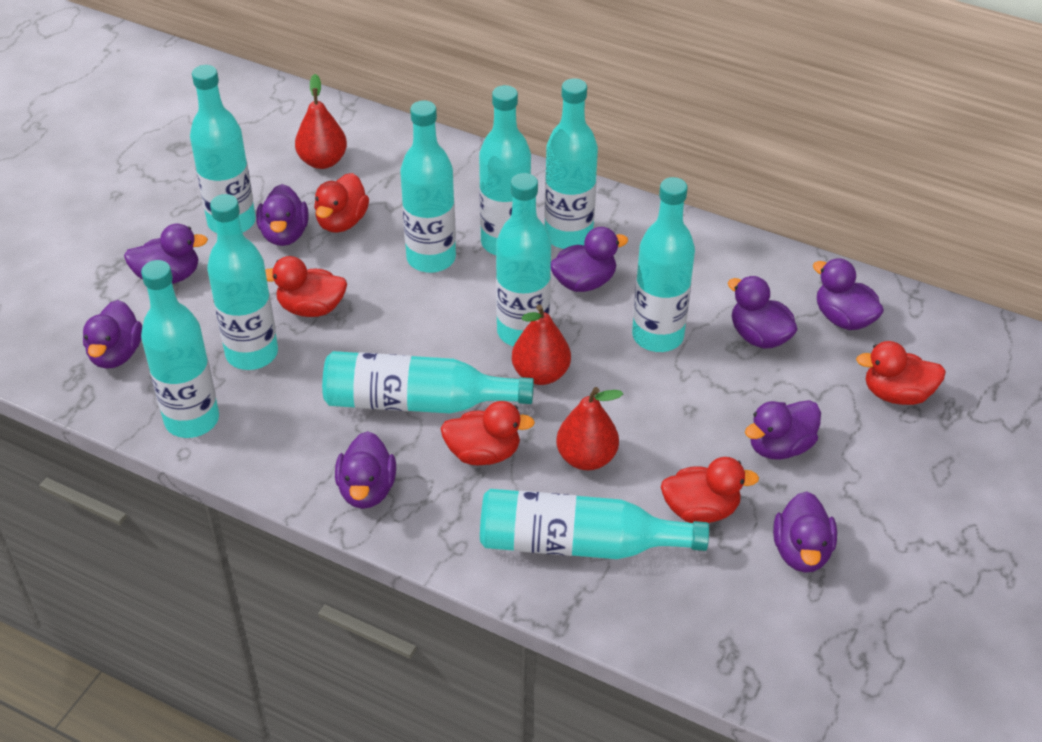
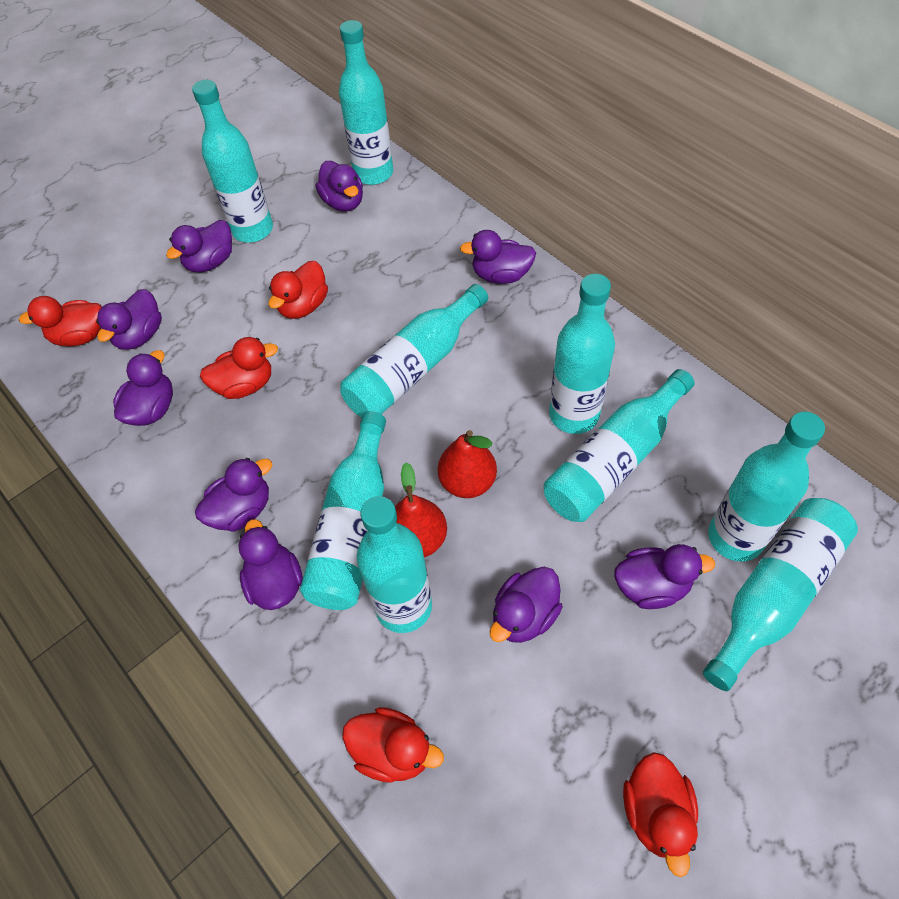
red pear: 3 -> 2
turquoise bottle: 10 -> 9

